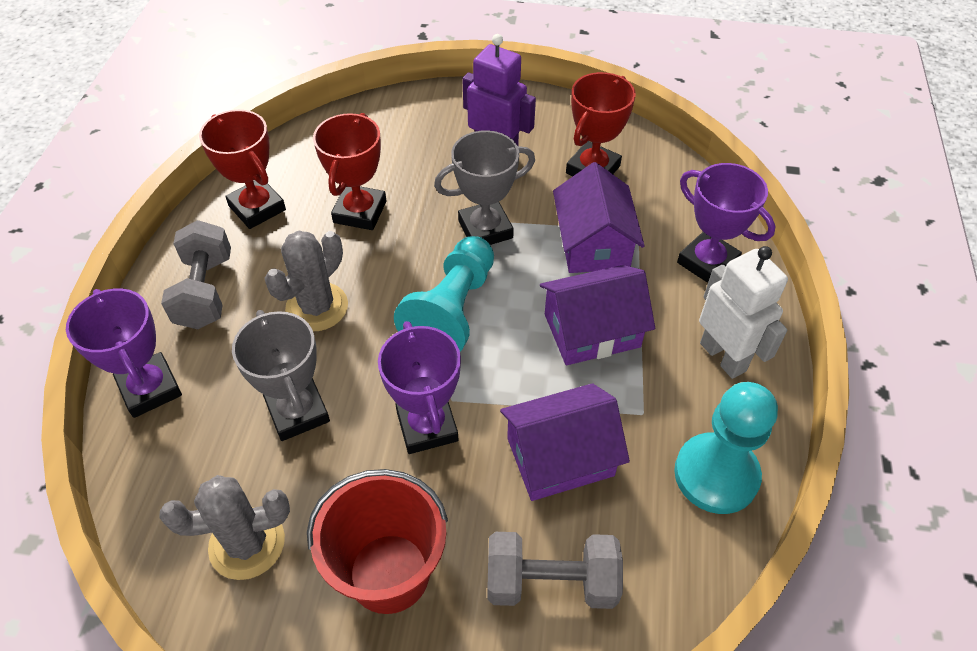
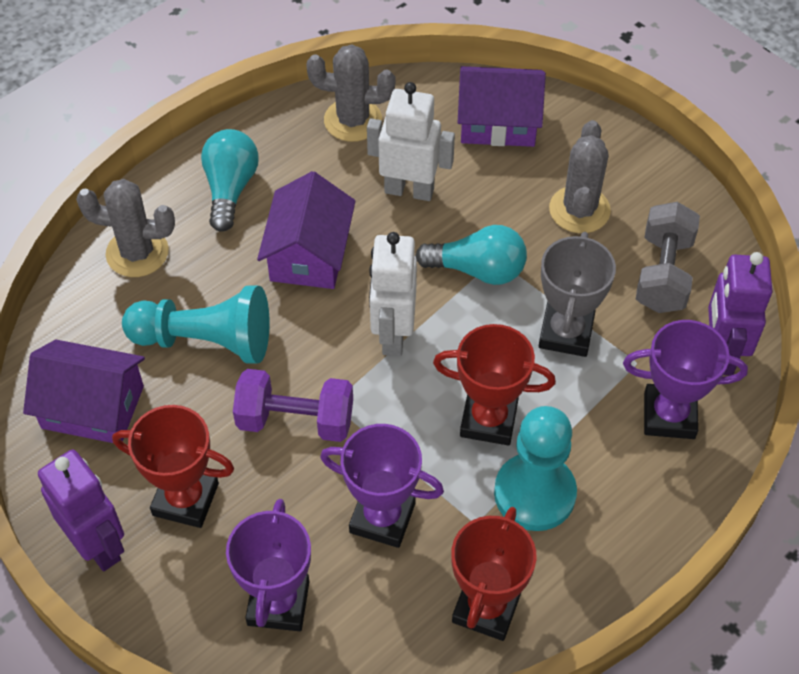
grey cactus: 2 -> 3
grey dumbbell: 2 -> 1
grey trophy: 2 -> 1
purple dumbbell: 0 -> 1
purple robot: 1 -> 2
red bucket: 1 -> 0
turquoise light bulb: 0 -> 2
white robot: 1 -> 2

